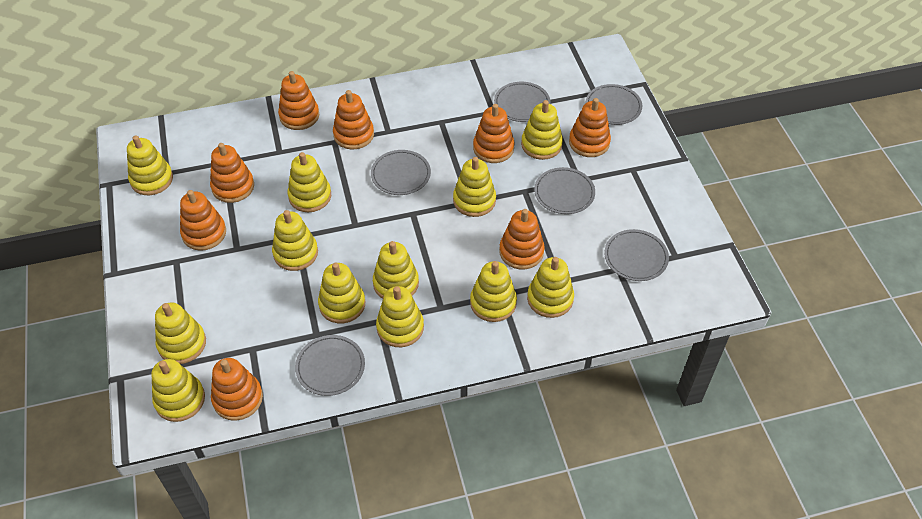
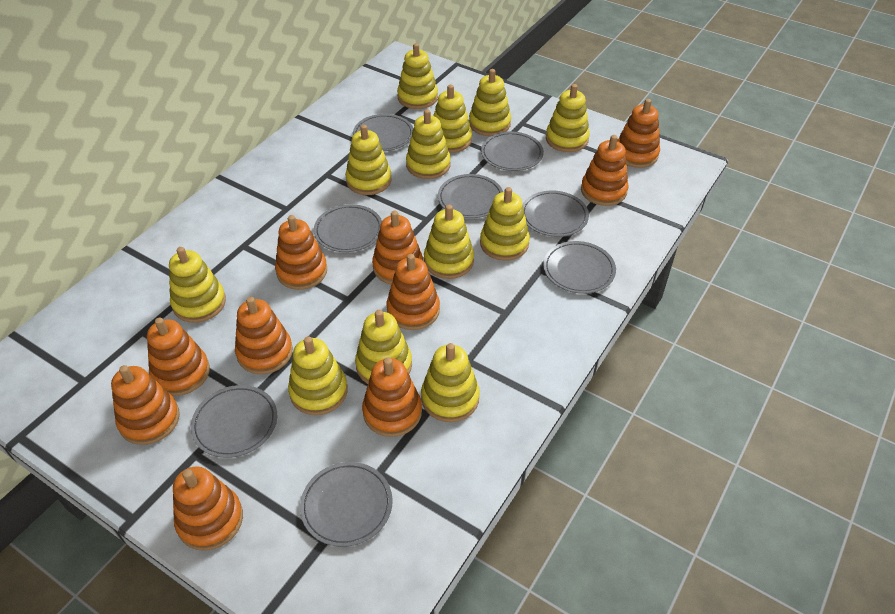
grey plate: 6 -> 8
orange stacking toy: 8 -> 10

